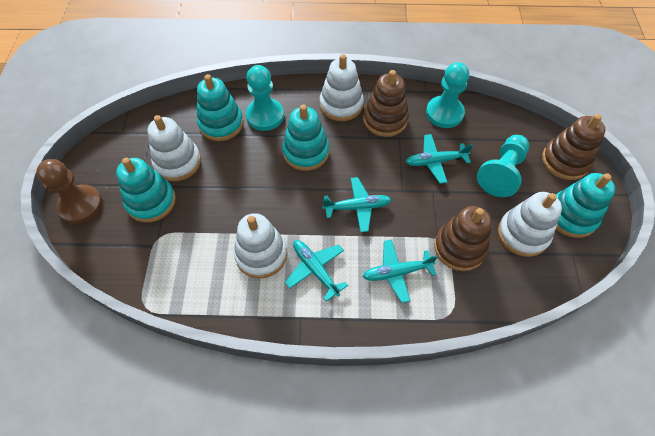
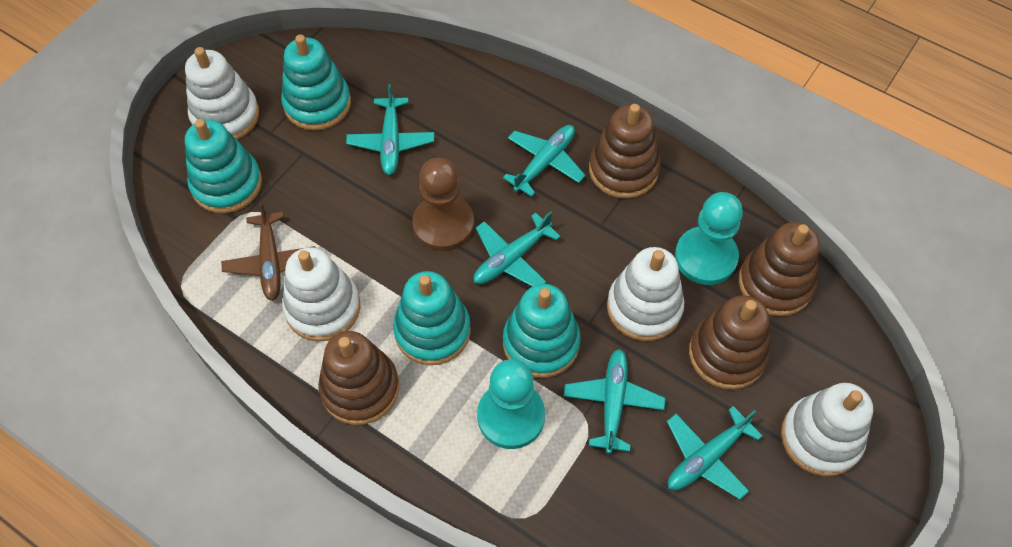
brown plane: 0 -> 1
brown stacking toy: 3 -> 4
turquoise pawn: 3 -> 2
turquoise plane: 4 -> 5

